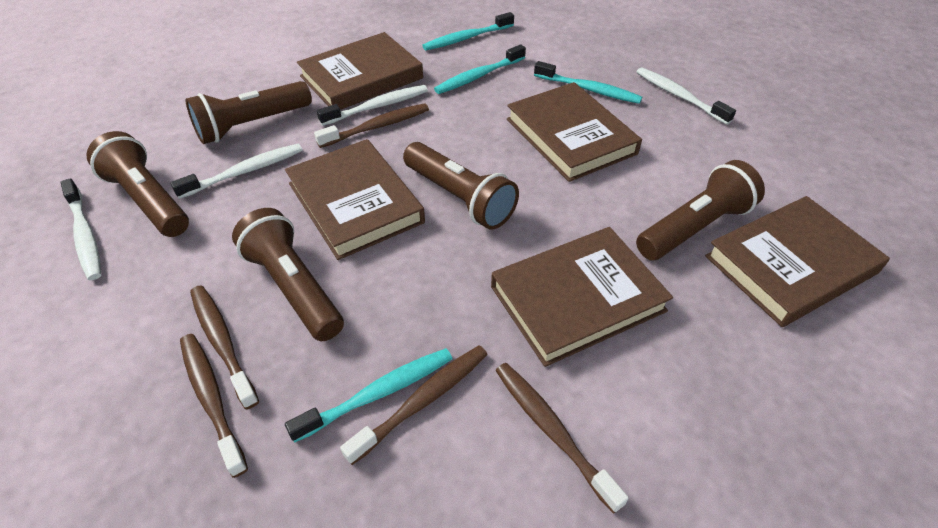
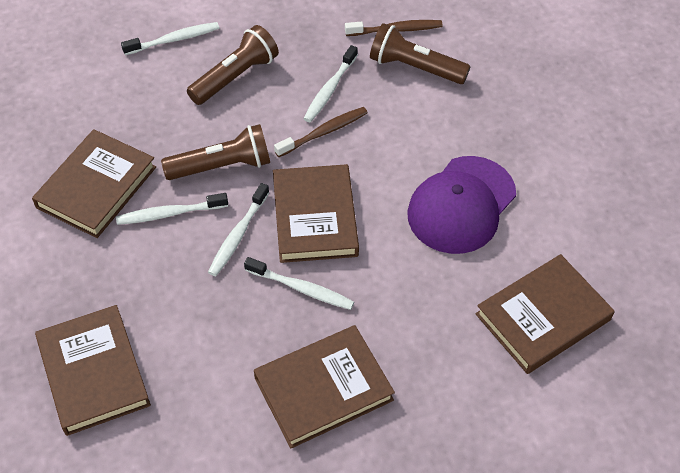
brown flashlight: 5 -> 3
brown toothbrush: 5 -> 2
purple cap: 0 -> 1
turquoise toothbrush: 4 -> 0
white toothbrush: 4 -> 5

